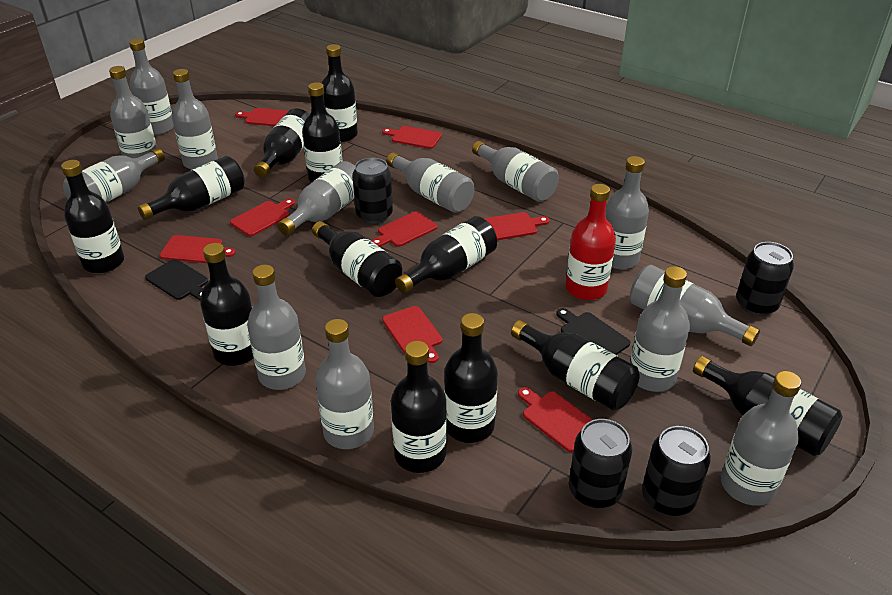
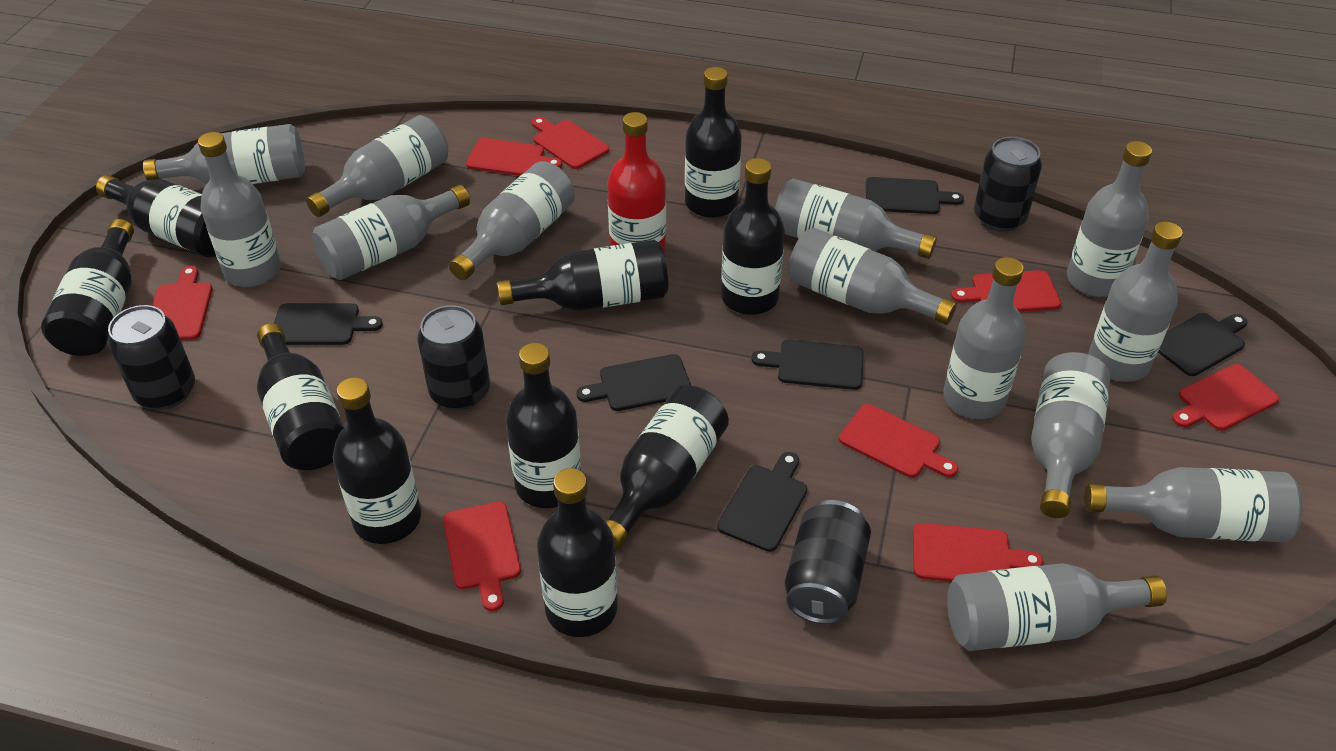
black bottle: 12 -> 10
black cutting board: 2 -> 6

